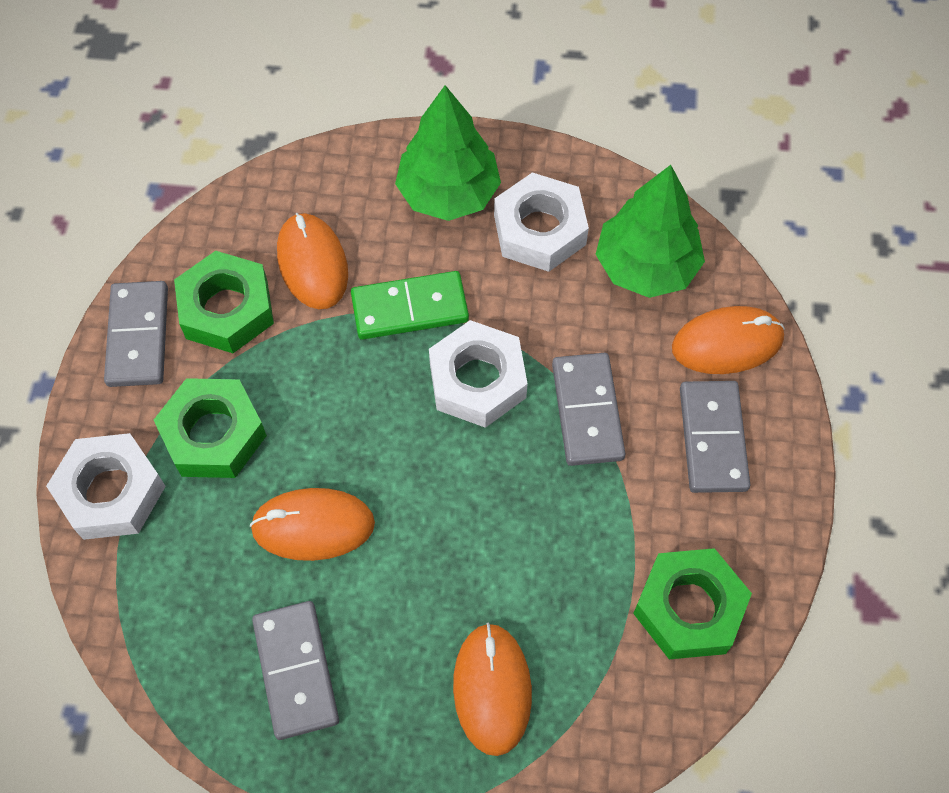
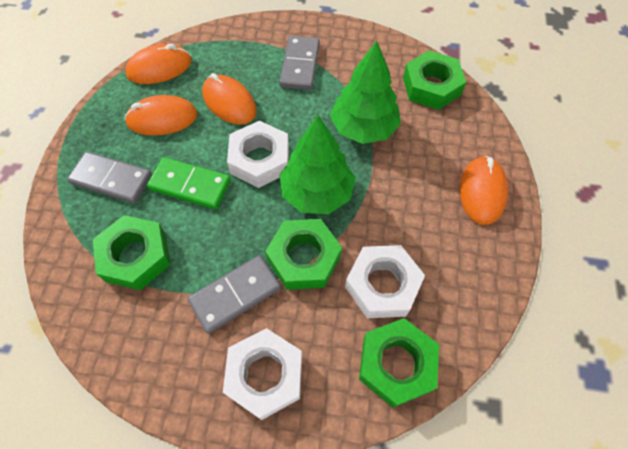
green nut: 3 -> 4
grey domino: 4 -> 3

